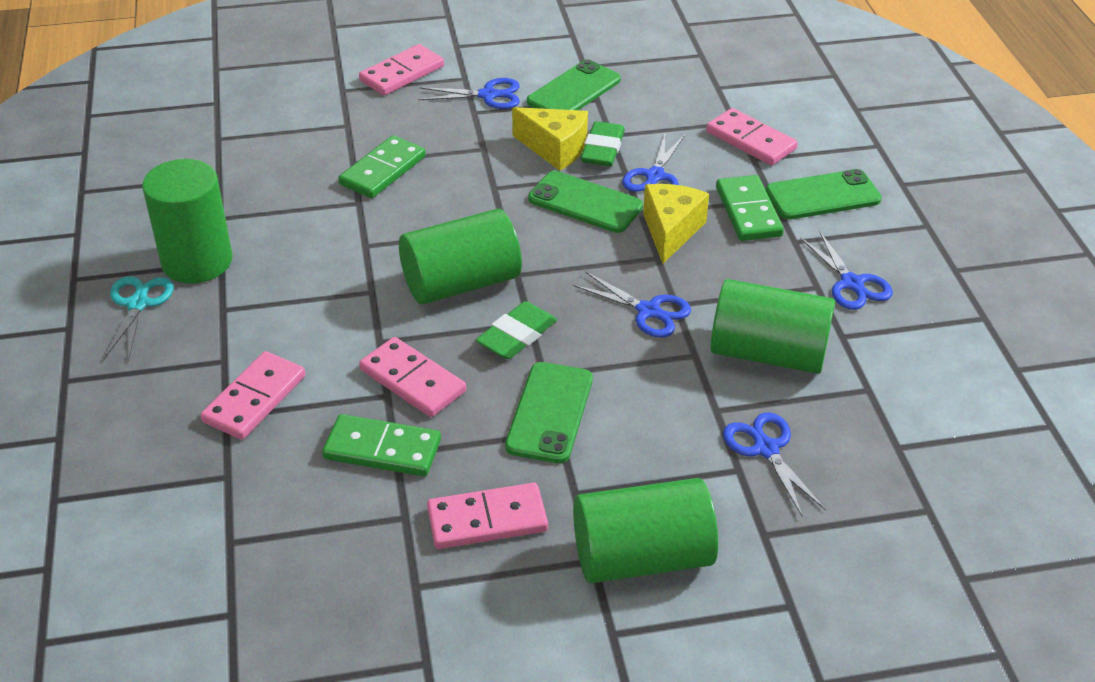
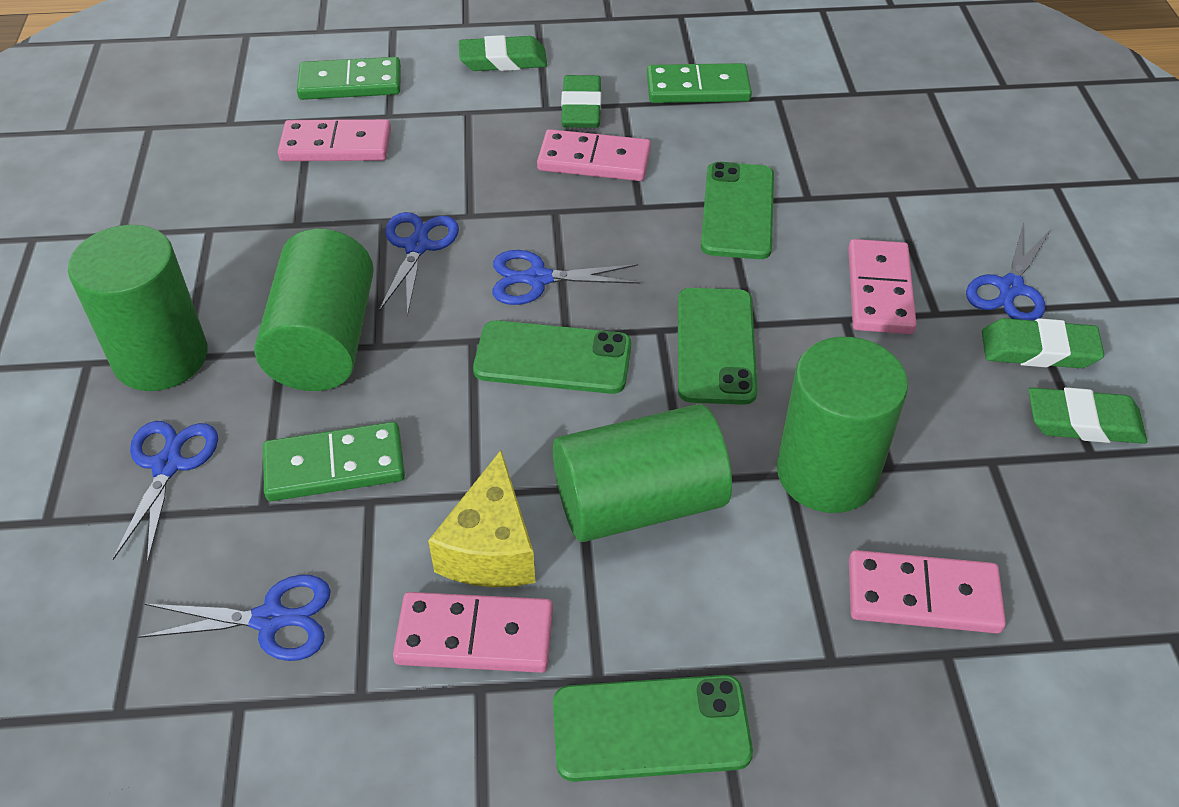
green eraser: 2 -> 4
turquoise scissors: 1 -> 0
yellow cheese: 2 -> 1

